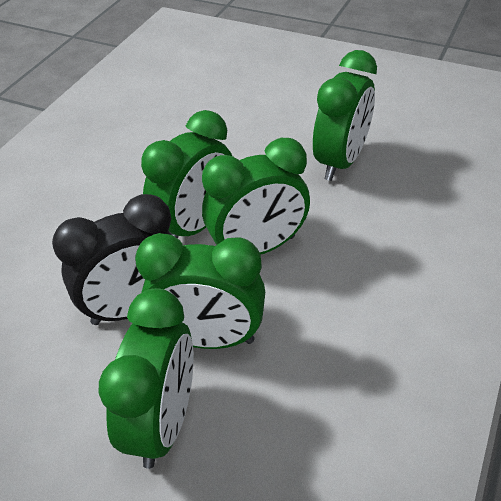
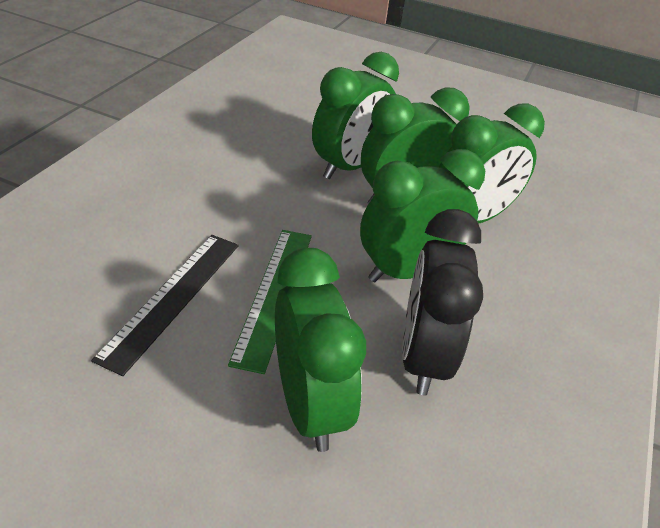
black ruler: 0 -> 1
green ruler: 0 -> 1

